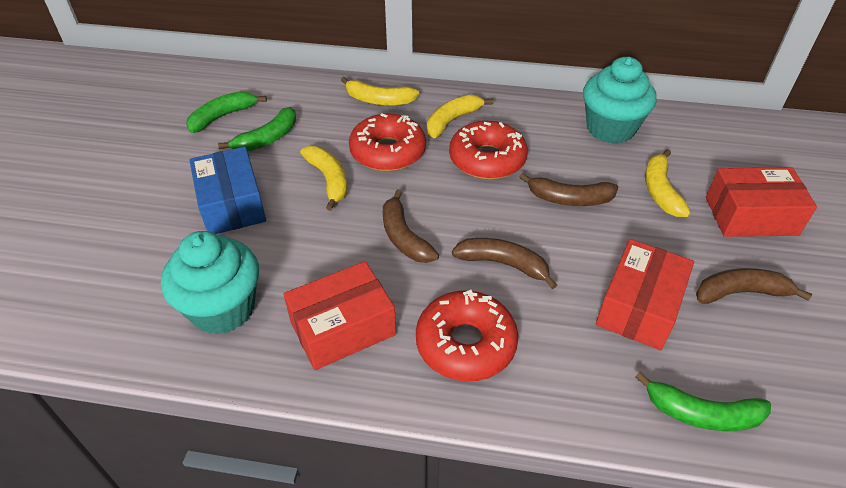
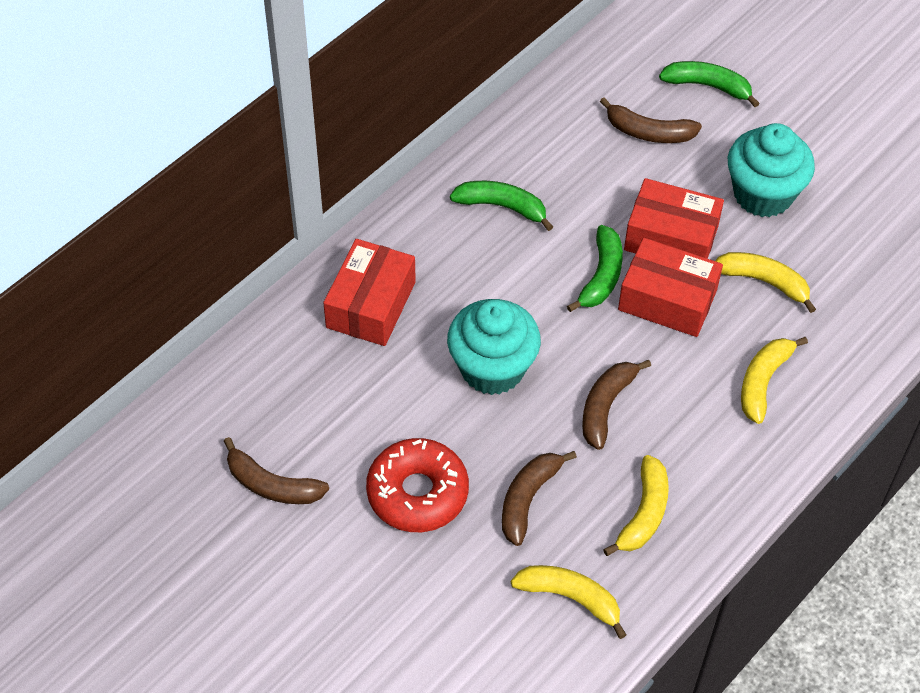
blue box: 1 -> 0
red donut: 3 -> 1

